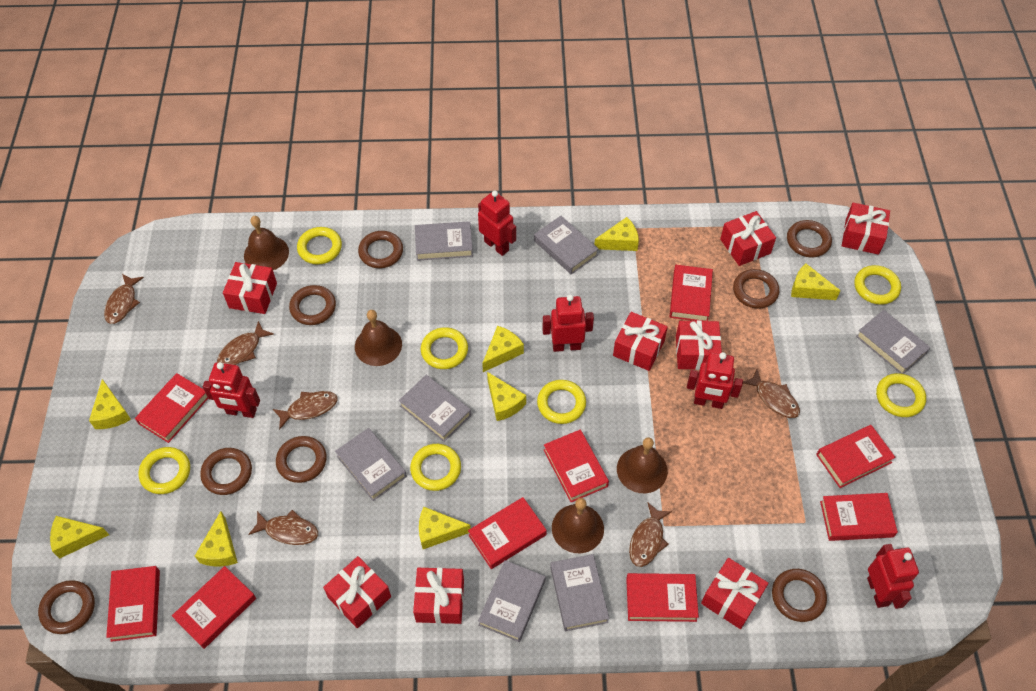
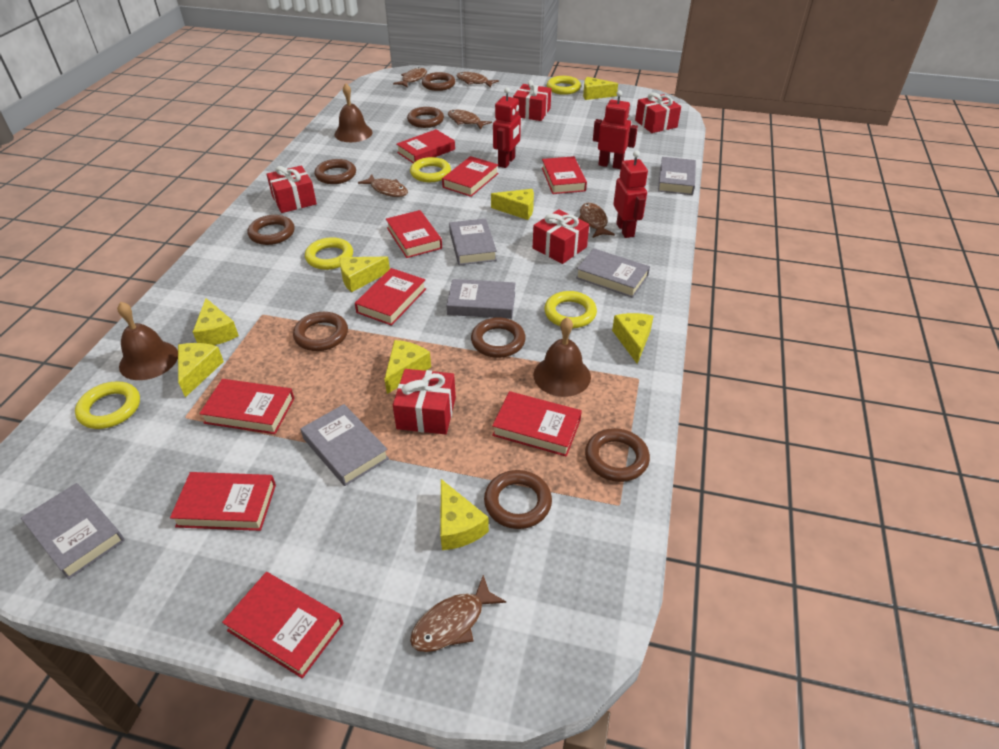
brown bell: 4 -> 3
grey book: 7 -> 6
red gift: 8 -> 5
red robot: 5 -> 3
yellow ring: 7 -> 5

